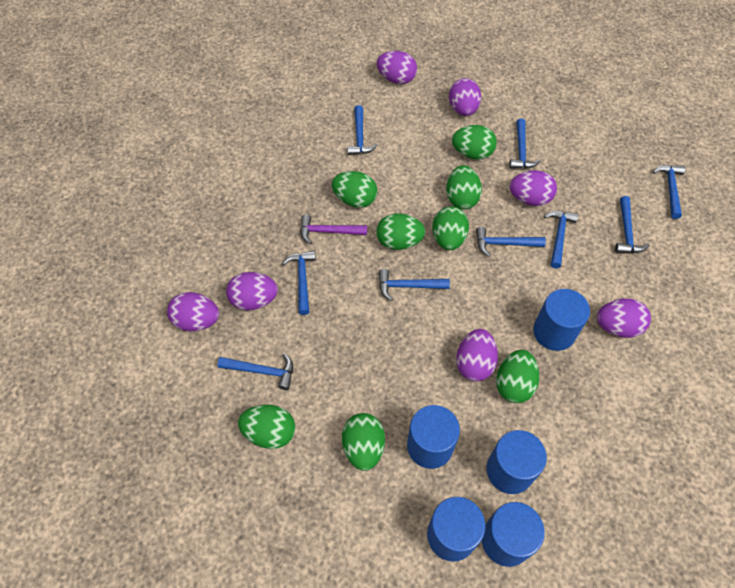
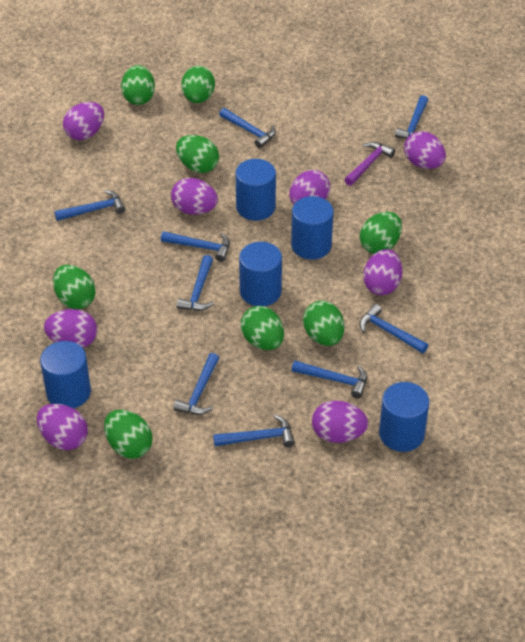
purple egg: 7 -> 8

